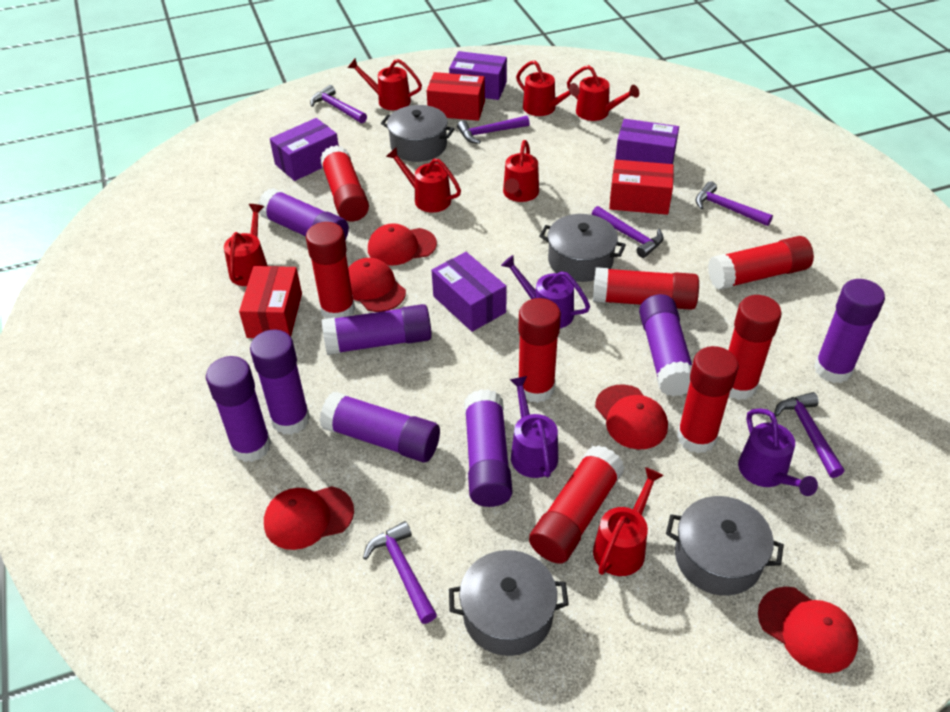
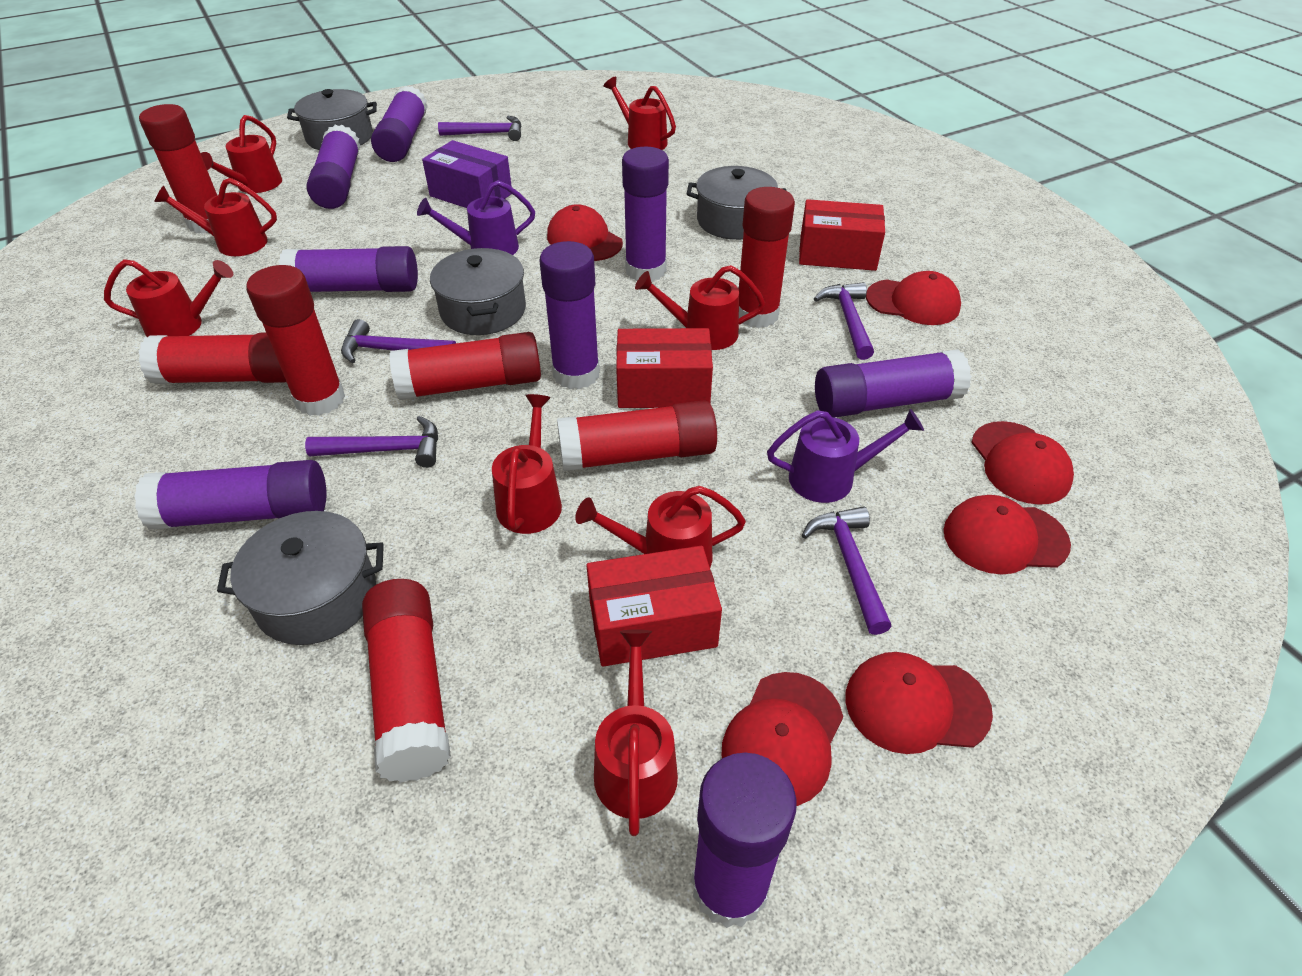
purple box: 4 -> 1
purple hammer: 6 -> 5
purple watering can: 3 -> 2
red cap: 5 -> 6
red glue stick: 8 -> 7
red watering can: 7 -> 8

